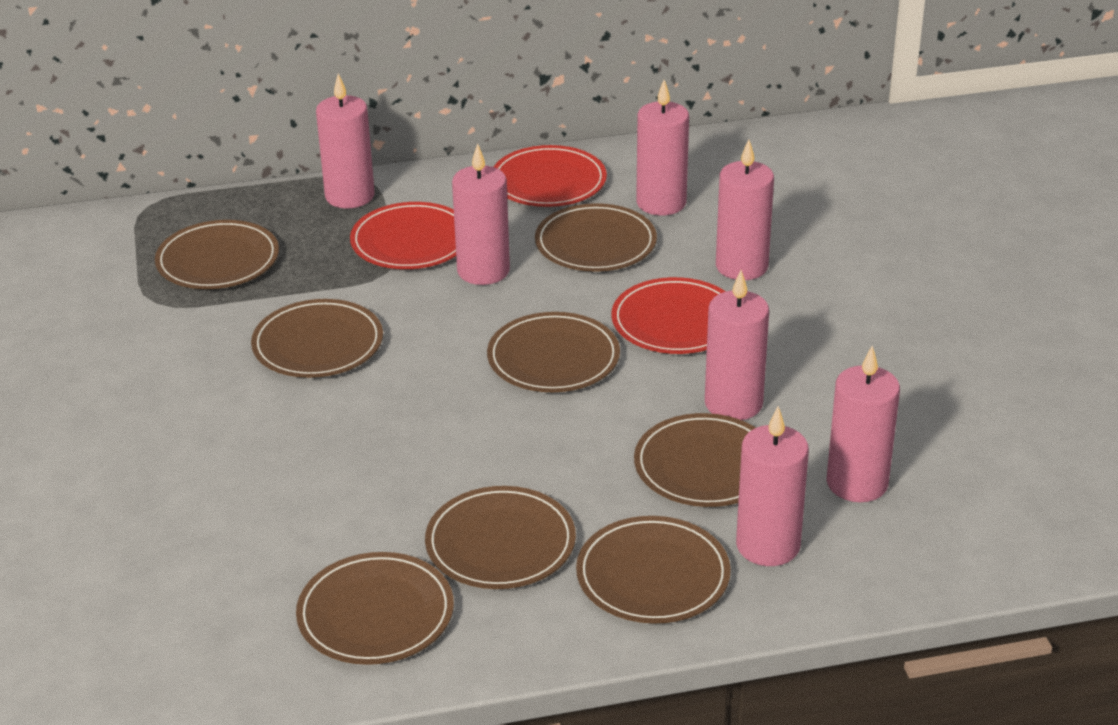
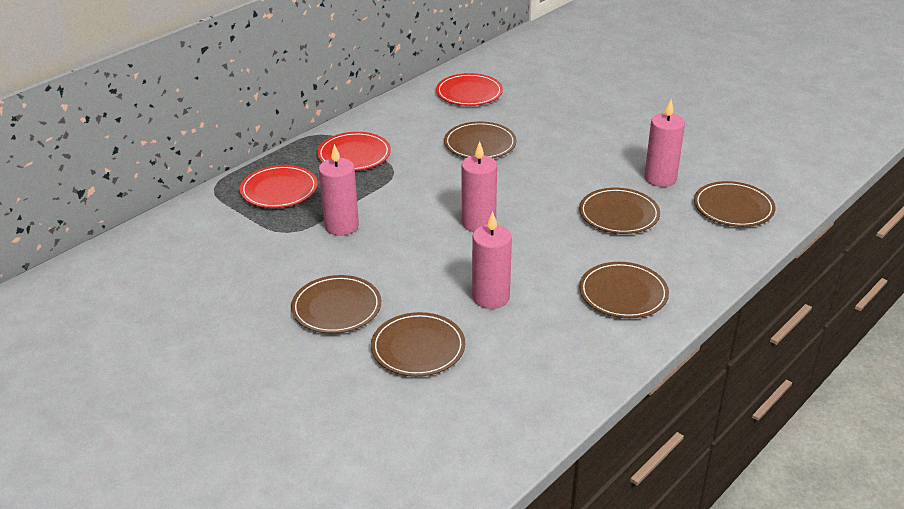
brown plate: 8 -> 6
pink candle: 7 -> 4

